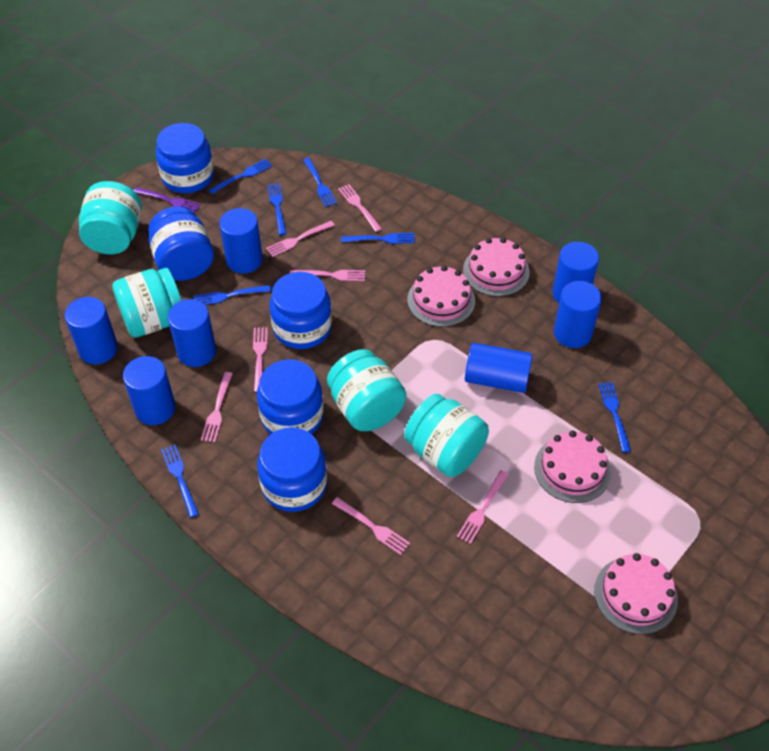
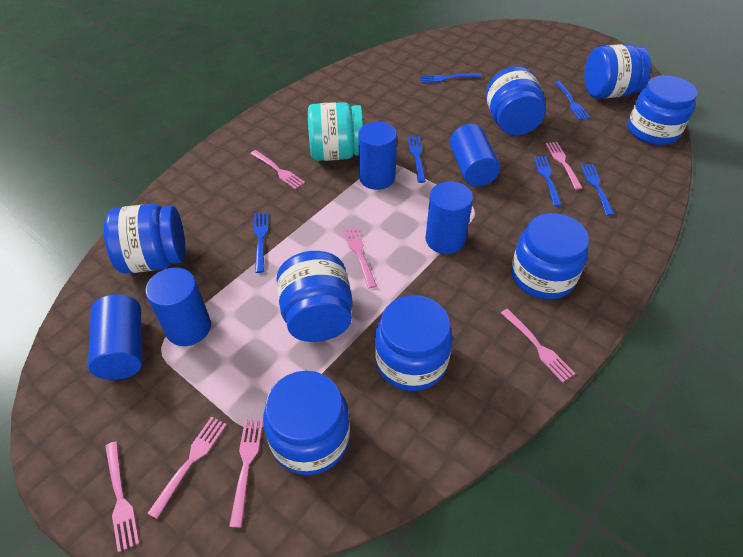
blue cylinder: 7 -> 5
blue fork: 7 -> 6
blue jar: 5 -> 8
pink cake: 4 -> 0
purple fork: 1 -> 0
turquoise jar: 4 -> 1

